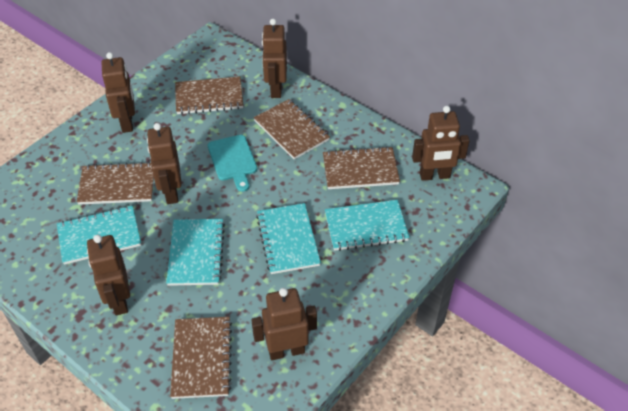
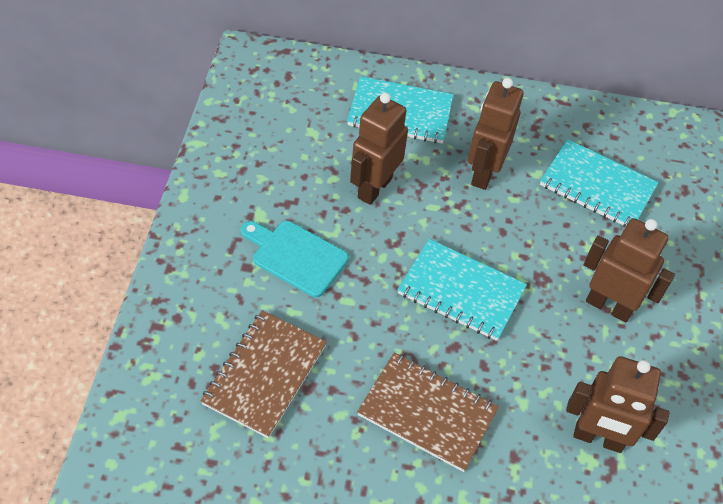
brown notebook: 5 -> 2
brown robot: 6 -> 4
turquoise notebook: 4 -> 3

